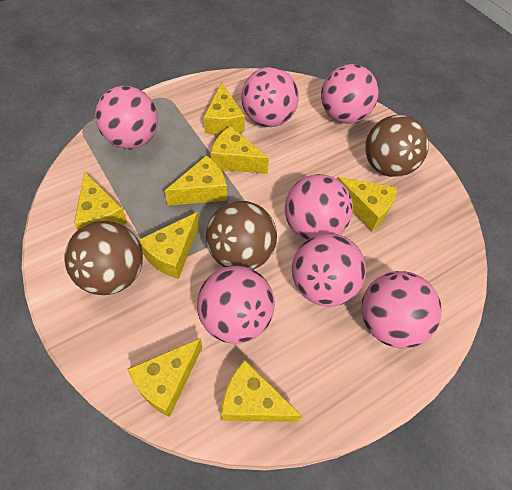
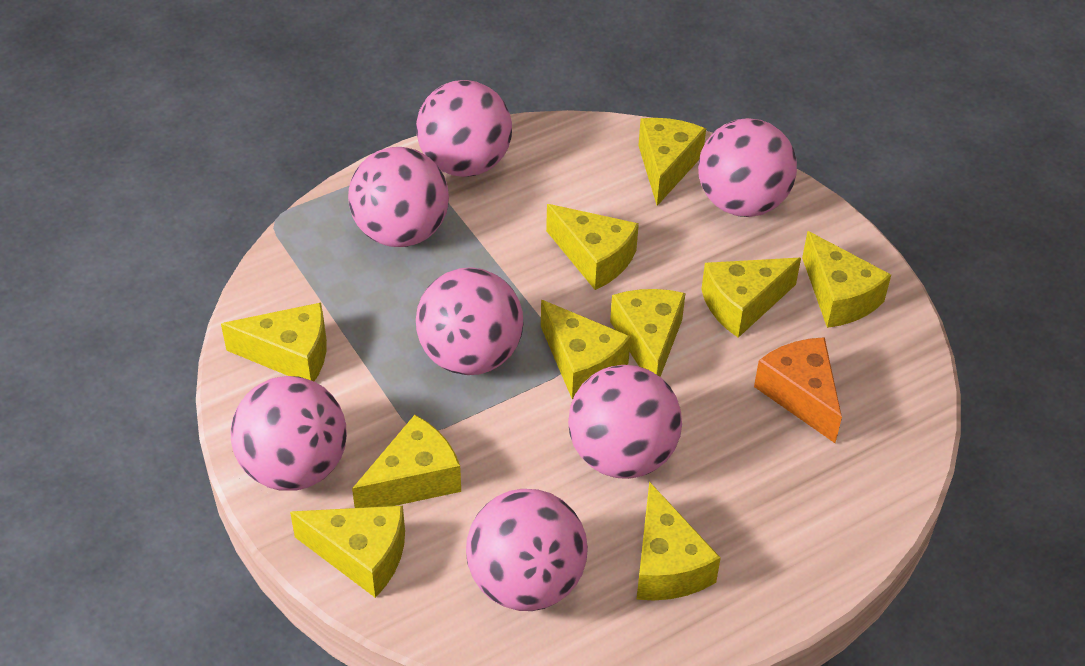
brown ball: 3 -> 0
orange cheese: 0 -> 1
yellow cheese: 8 -> 10

